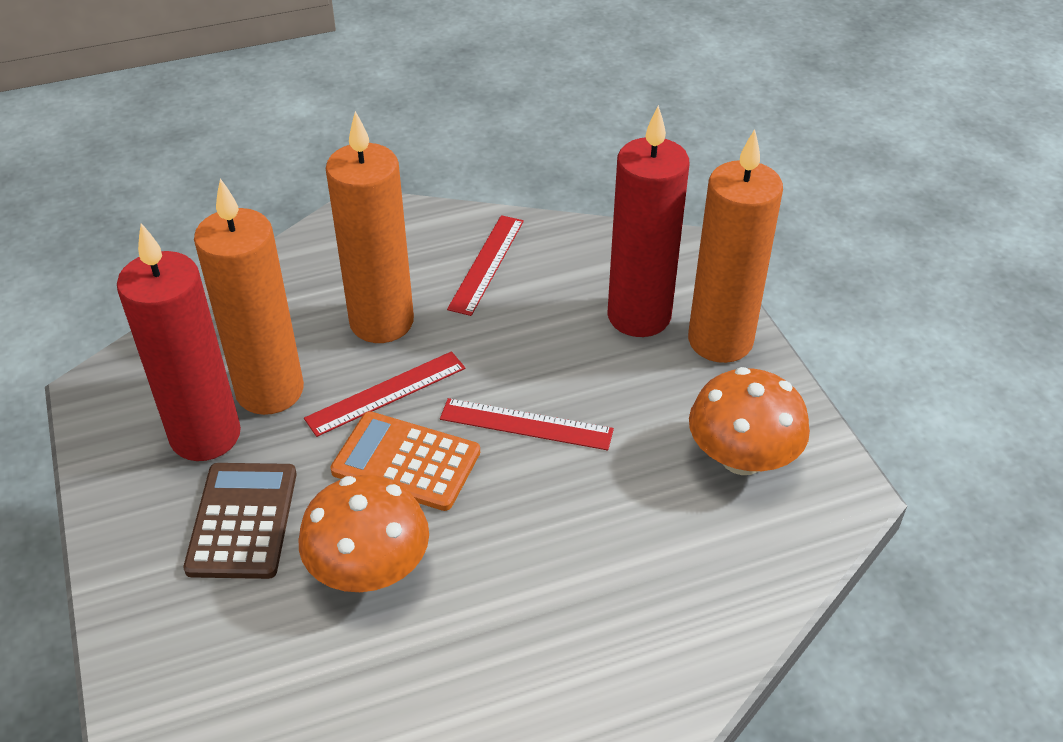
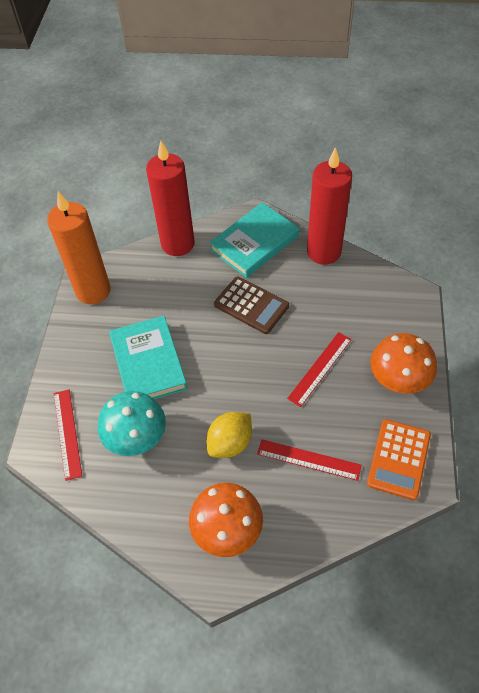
orange candle: 3 -> 1
turquoise book: 0 -> 2
turquoise mushroom: 0 -> 1
yellow lemon: 0 -> 1

